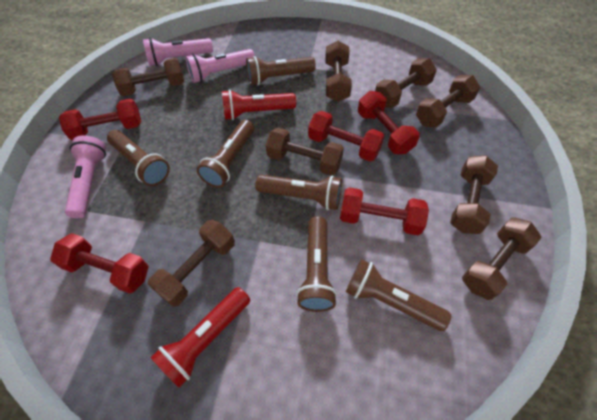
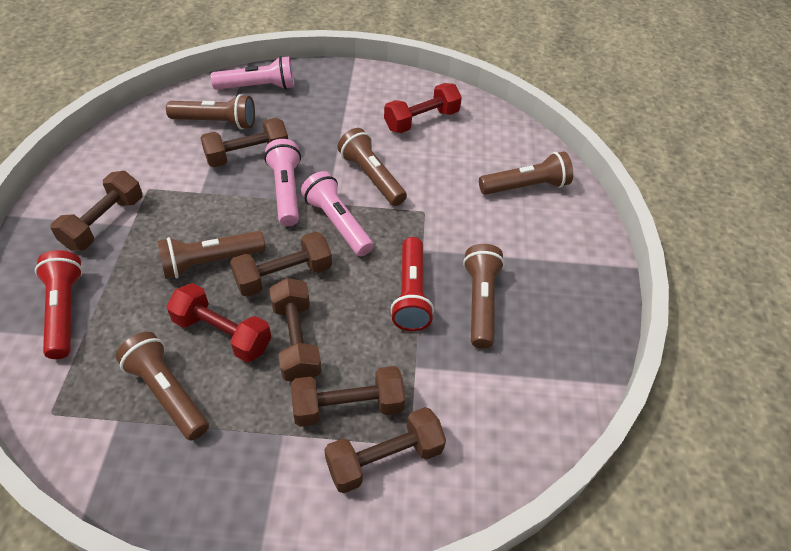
brown dumbbell: 8 -> 6
red dumbbell: 5 -> 2

